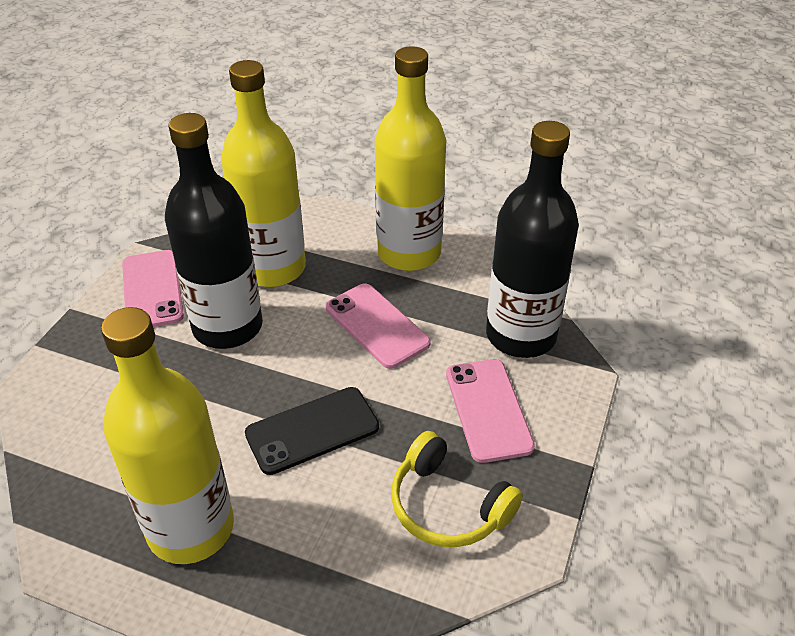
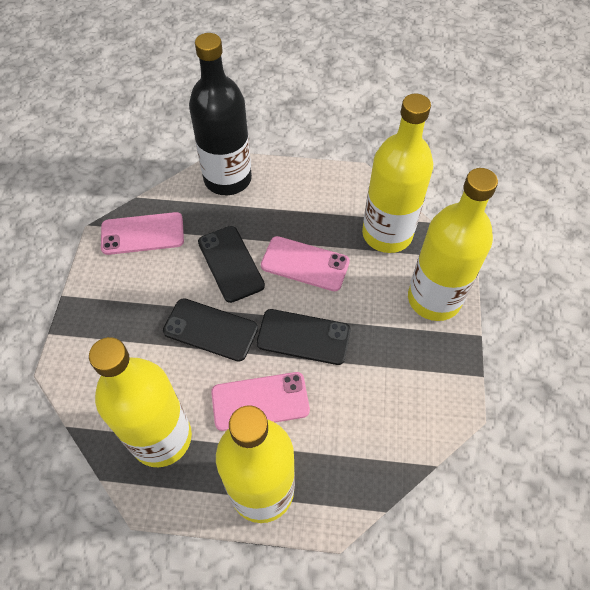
black bottle: 2 -> 1
black phone: 1 -> 3
yellow bottle: 3 -> 4
yellow headphones: 1 -> 0

